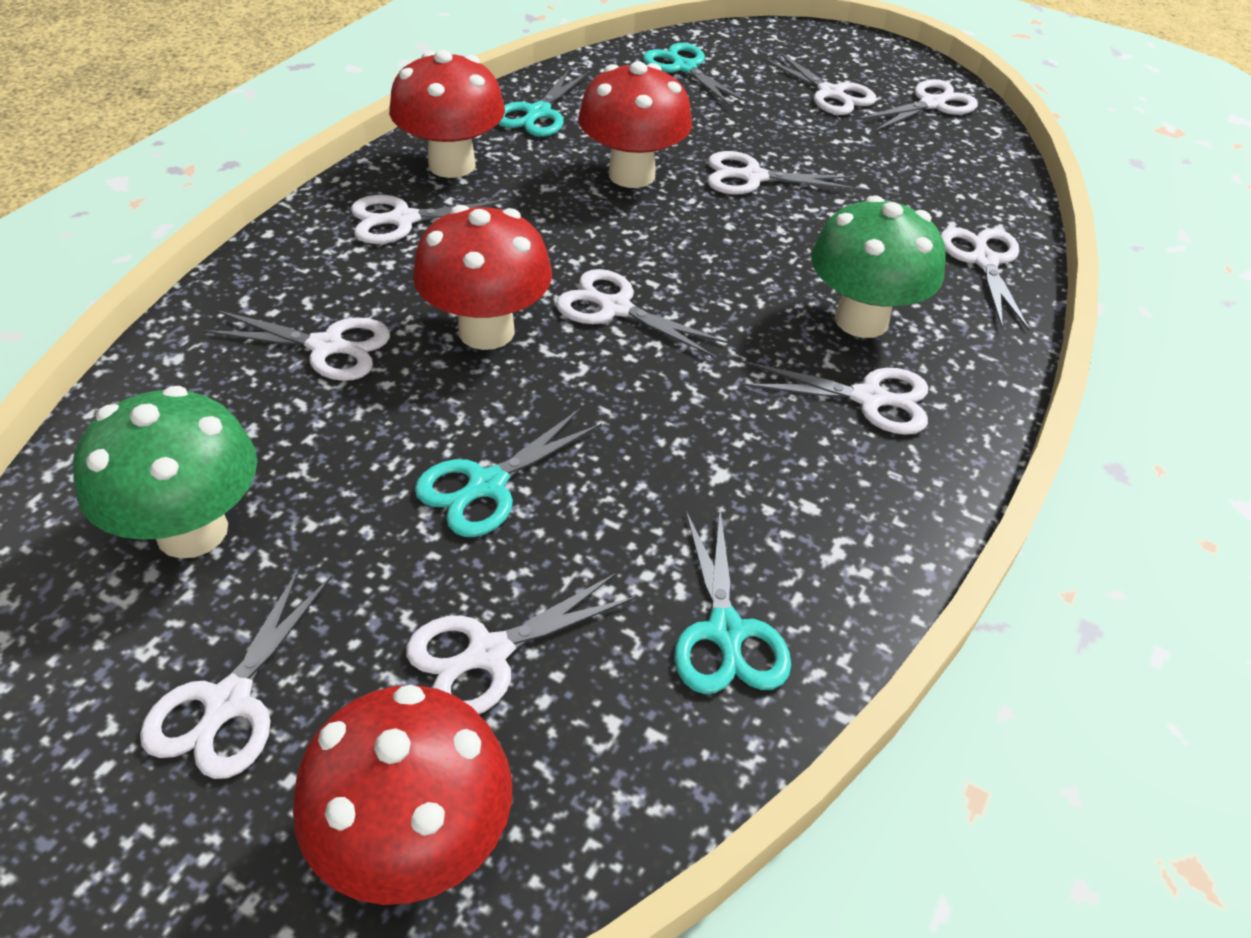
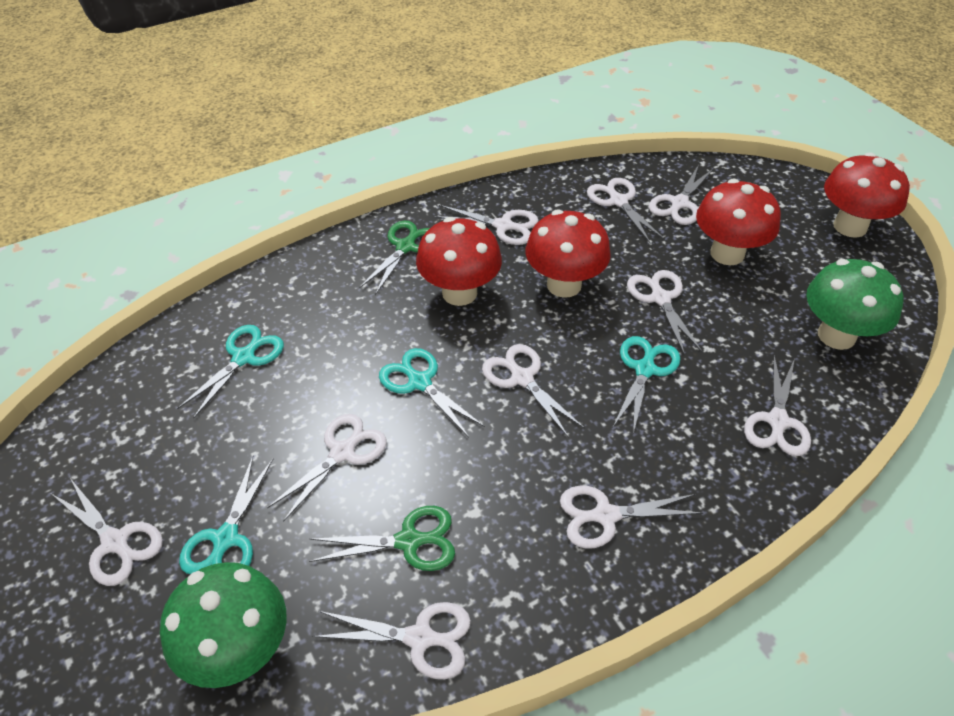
green scissors: 0 -> 2

